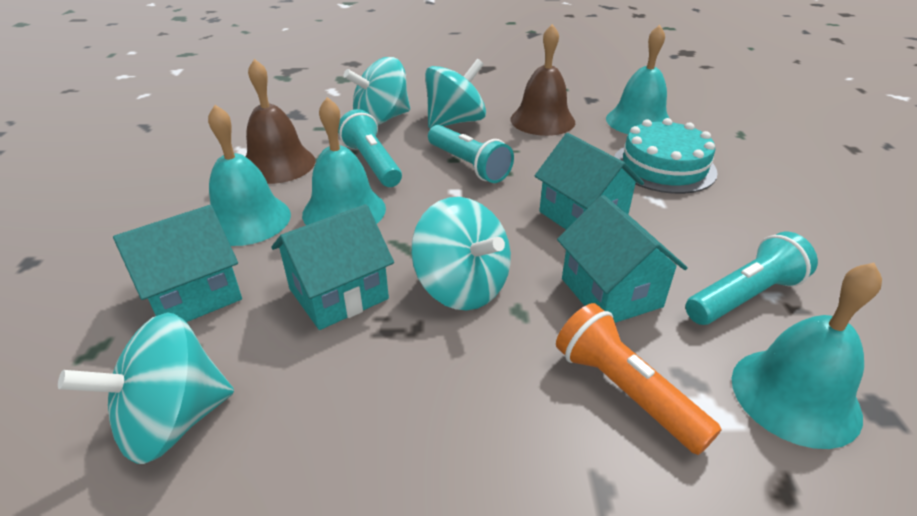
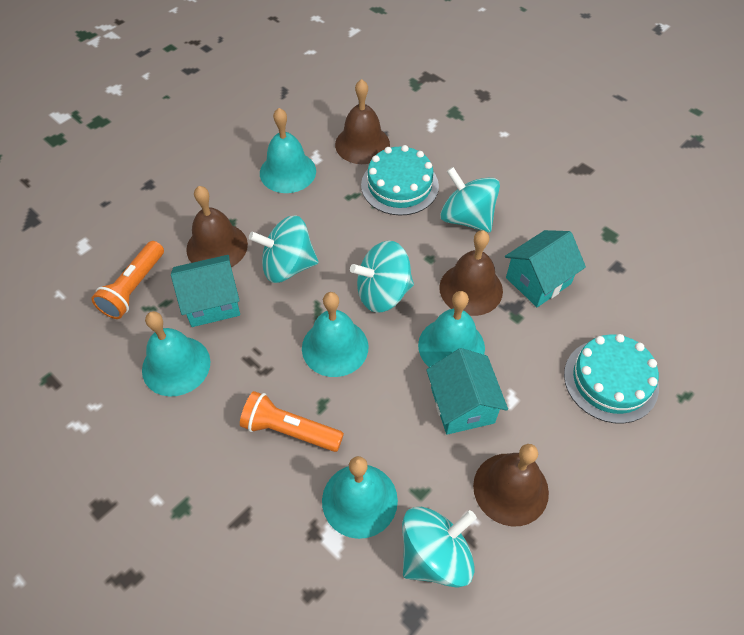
brown bell: 2 -> 4
orange flashlight: 1 -> 2
turquoise bell: 4 -> 5
turquoise cake: 1 -> 2
turquoise flashlight: 3 -> 0
turquoise house: 4 -> 3

